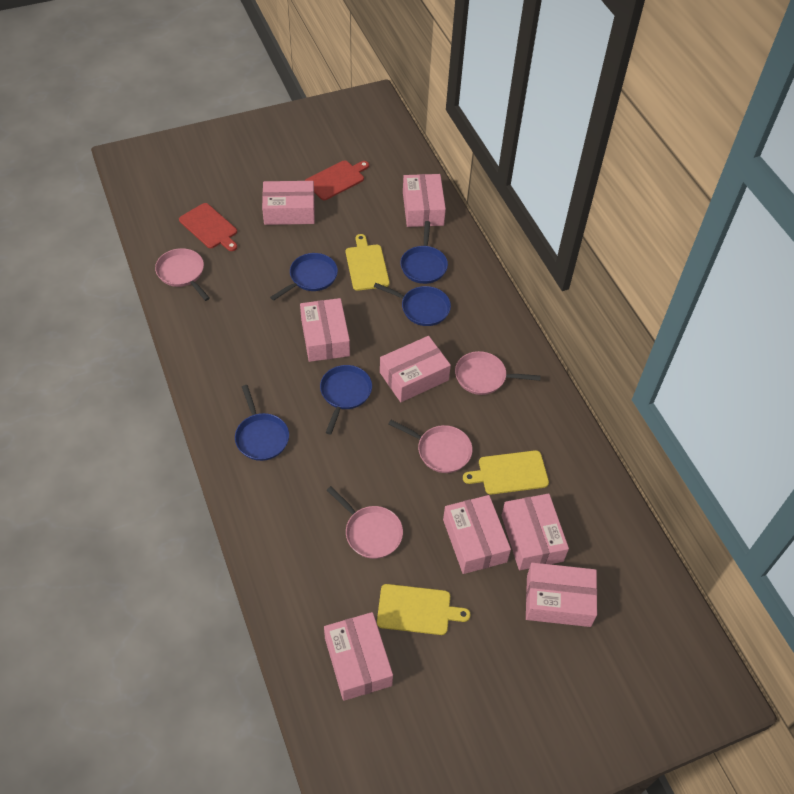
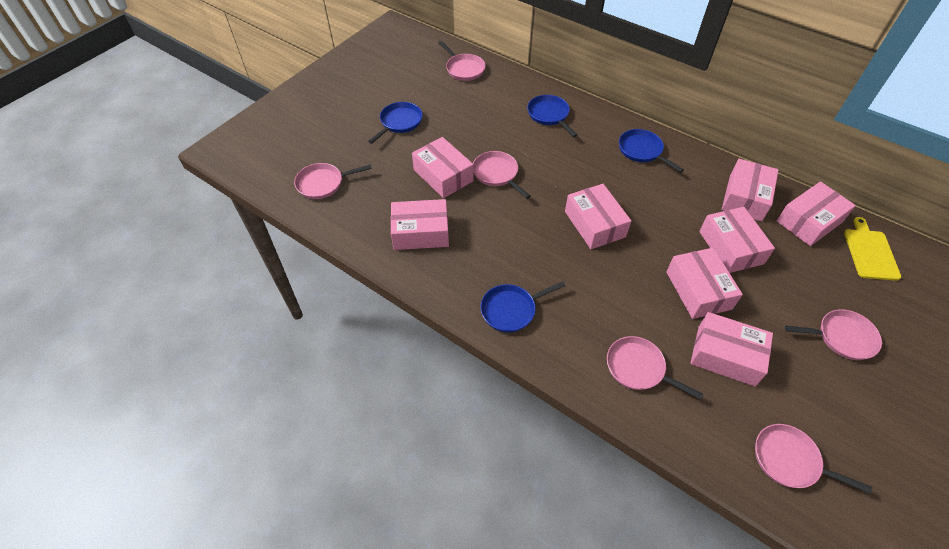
blue pan: 5 -> 4
pink pan: 4 -> 6
red cutting board: 2 -> 0
yellow cutting board: 3 -> 1

